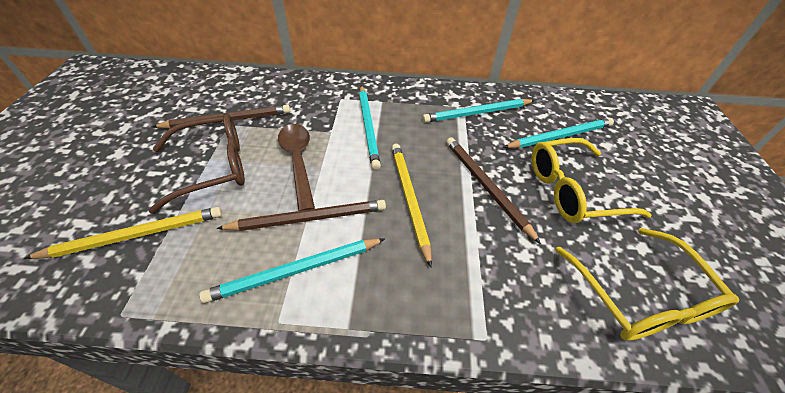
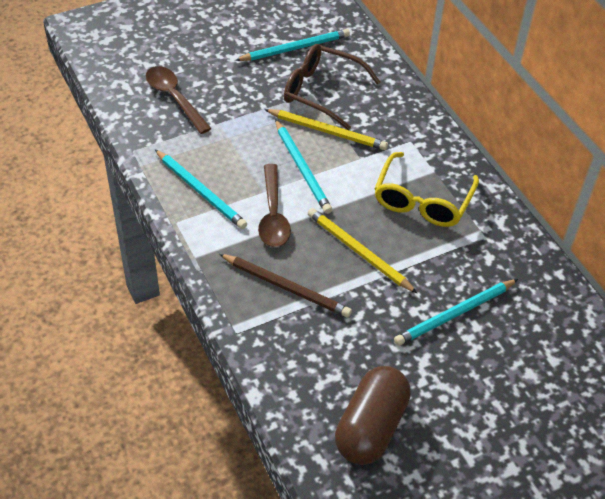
brown capsule: 0 -> 1
brown pencil: 3 -> 1
brown spoon: 1 -> 2
yellow glasses: 2 -> 1

